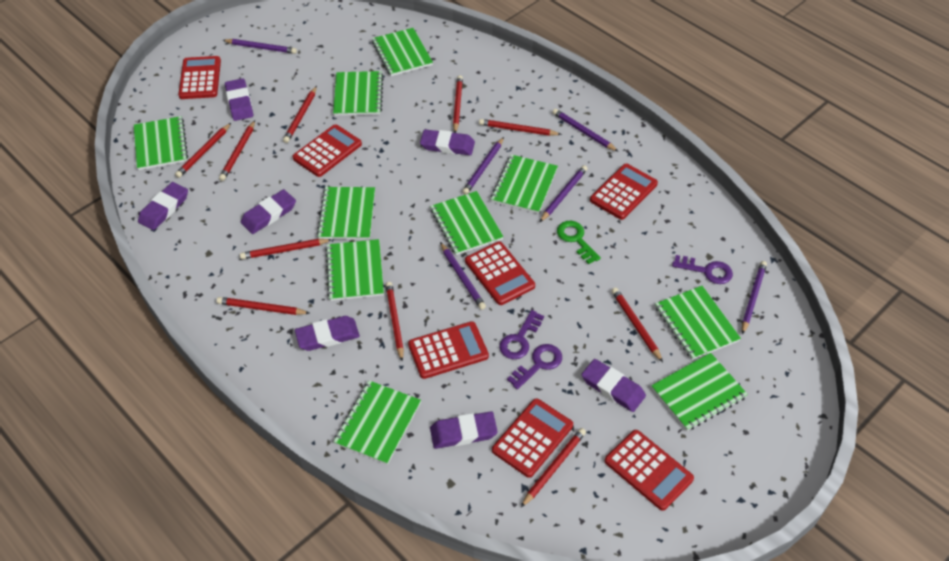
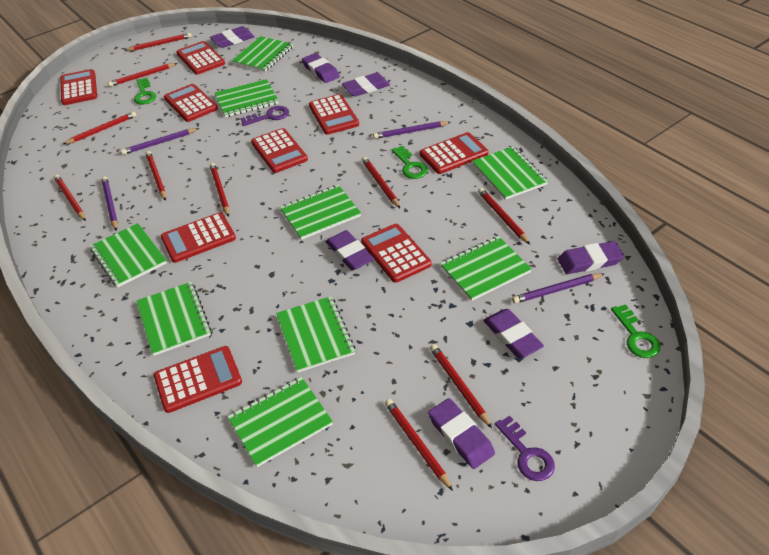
green key: 1 -> 3
green notebook: 10 -> 9
purple key: 3 -> 2
purple pencil: 6 -> 4
red calculator: 7 -> 9

